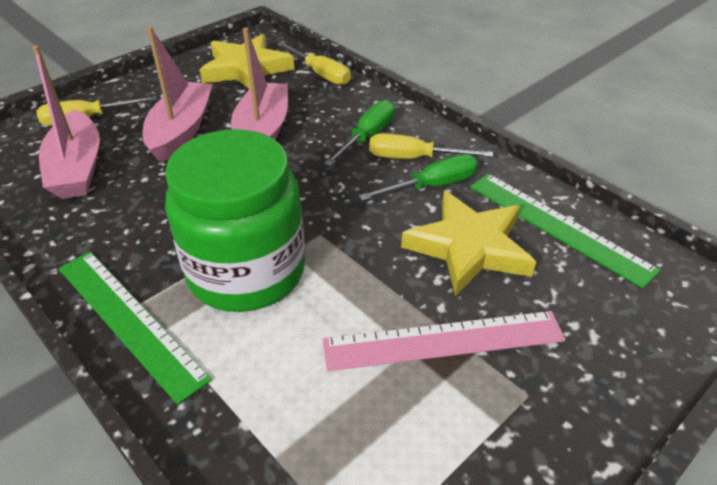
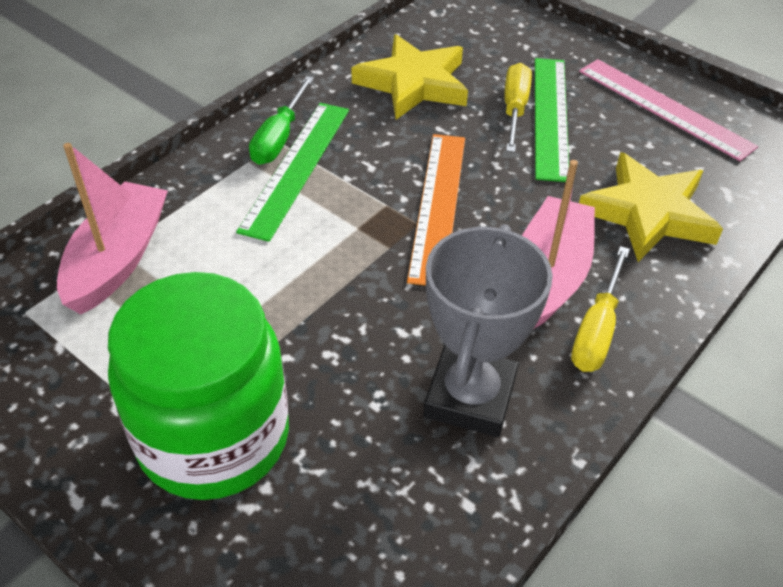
green screwdriver: 2 -> 1
grey trophy: 0 -> 1
orange ruler: 0 -> 1
pink boat: 3 -> 2
yellow screwdriver: 3 -> 2

